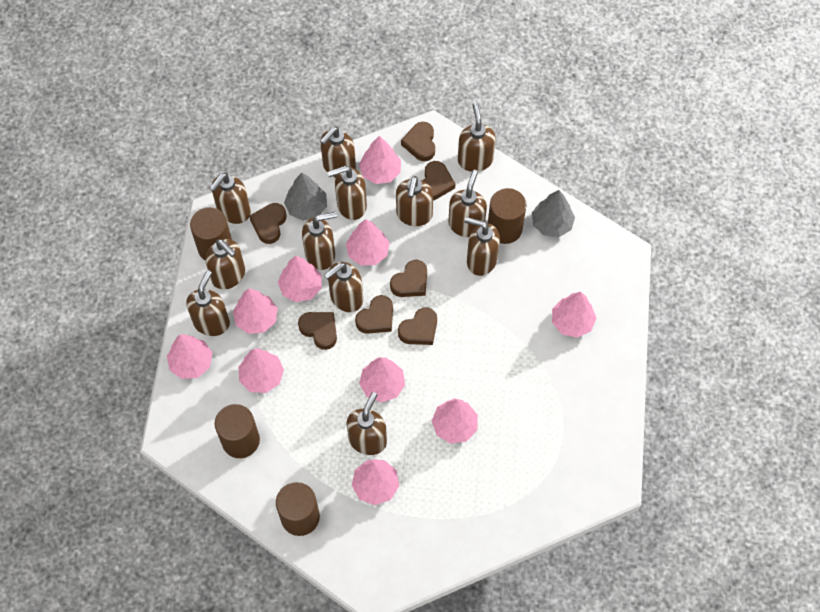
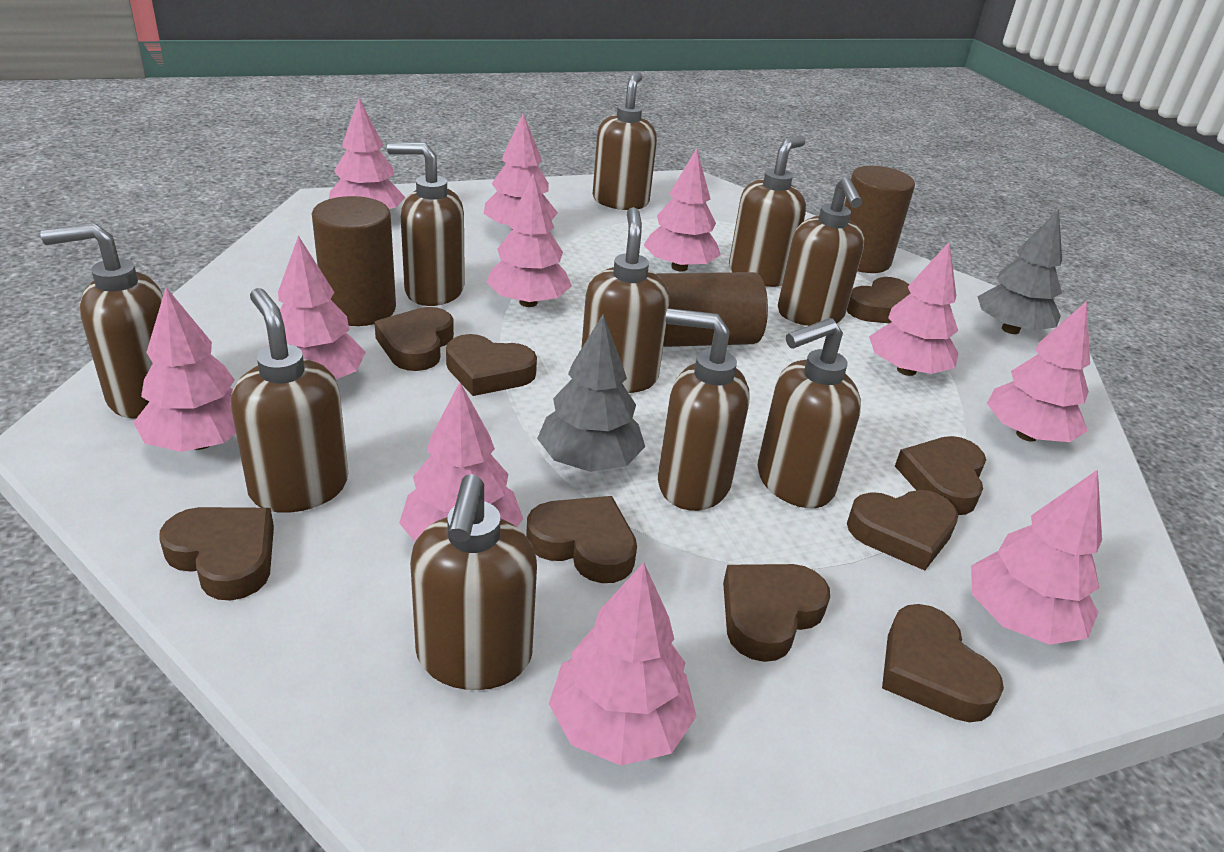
brown cylinder: 4 -> 3
brown heart: 7 -> 9
brown soap dispenser: 12 -> 10
pink tree: 10 -> 11

